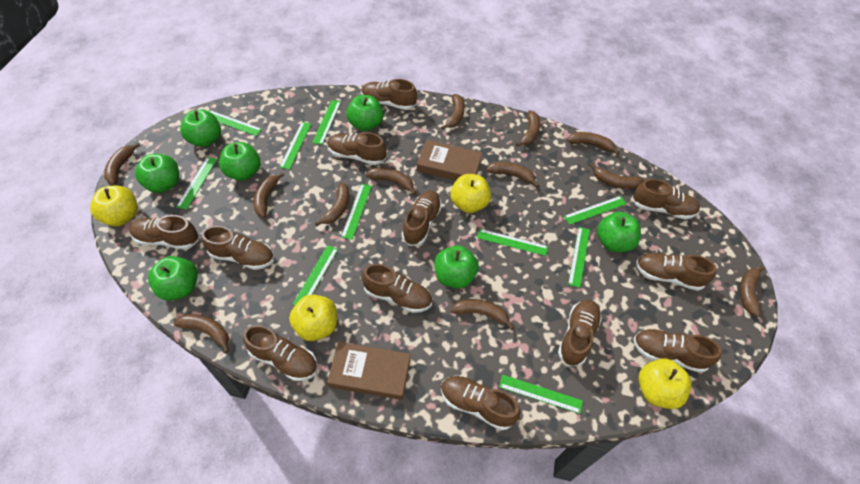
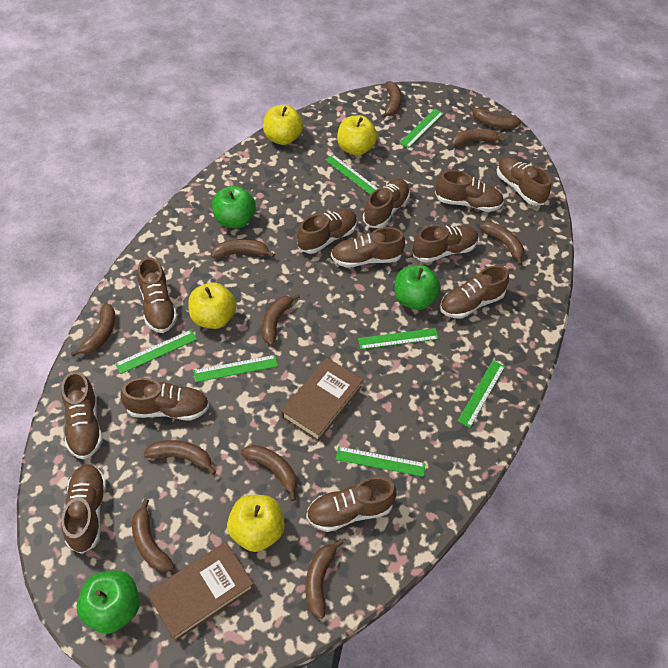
brown banana: 12 -> 11
green apple: 7 -> 3
green ruler: 10 -> 7

